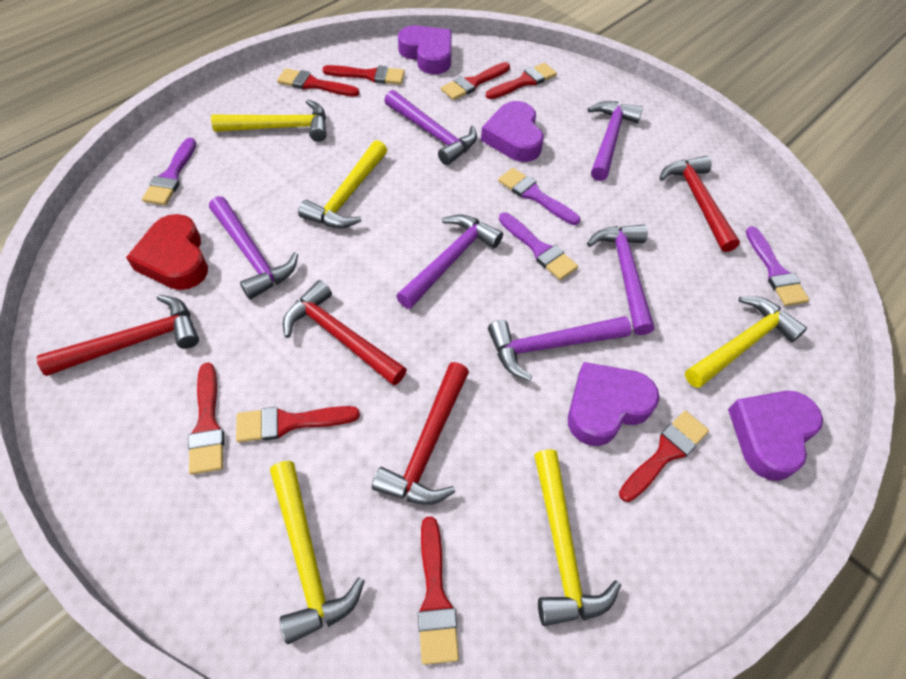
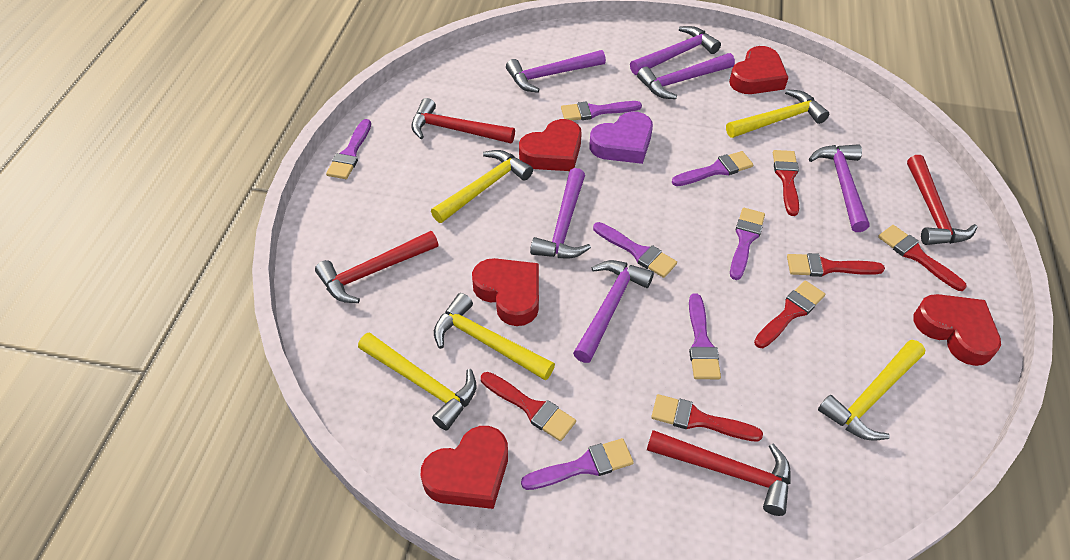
purple brush: 4 -> 7
purple heart: 4 -> 1
red brush: 8 -> 6
red heart: 1 -> 5

